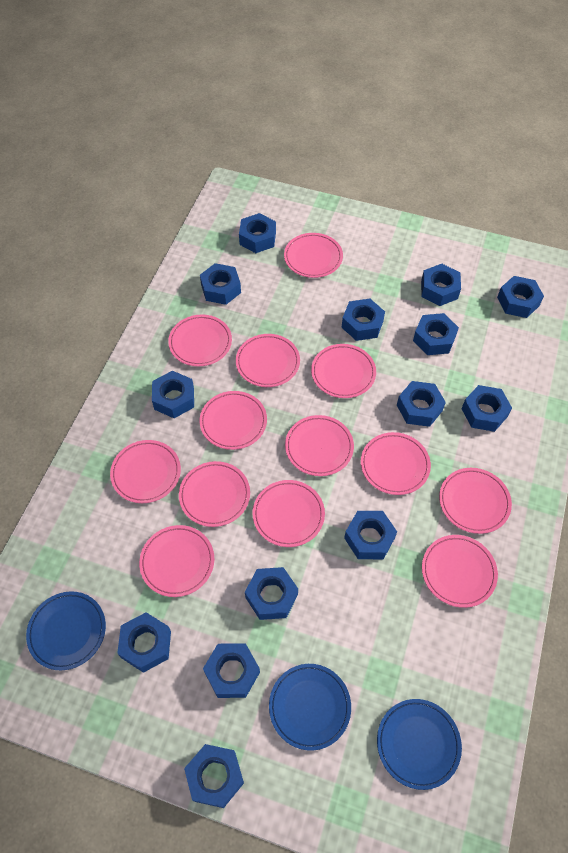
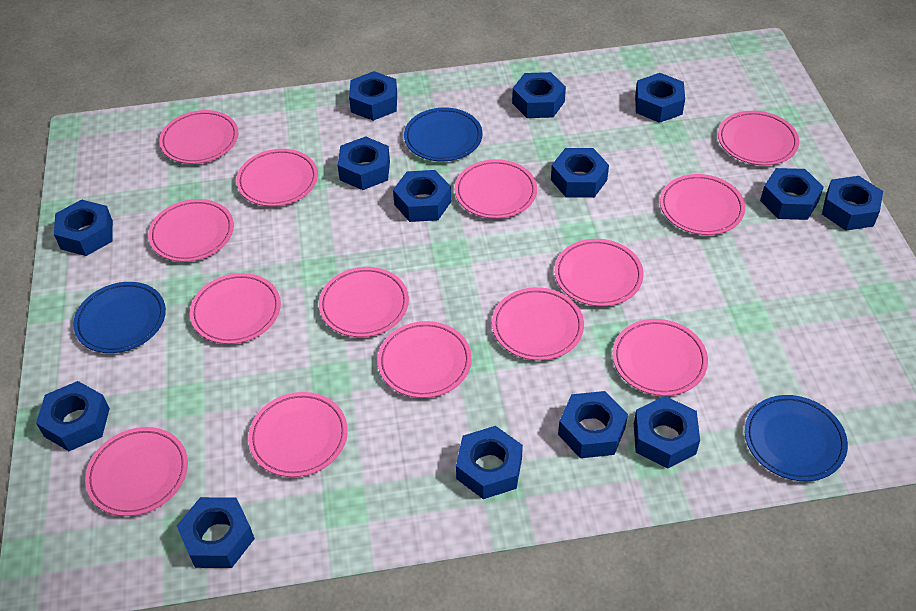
pink plate: 13 -> 14

